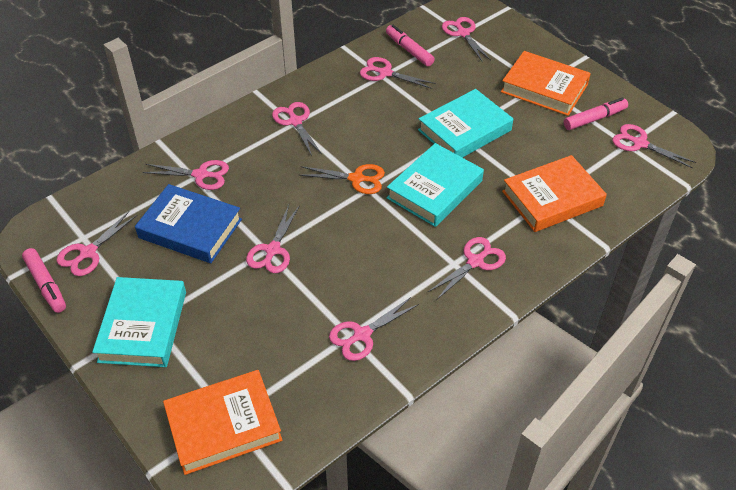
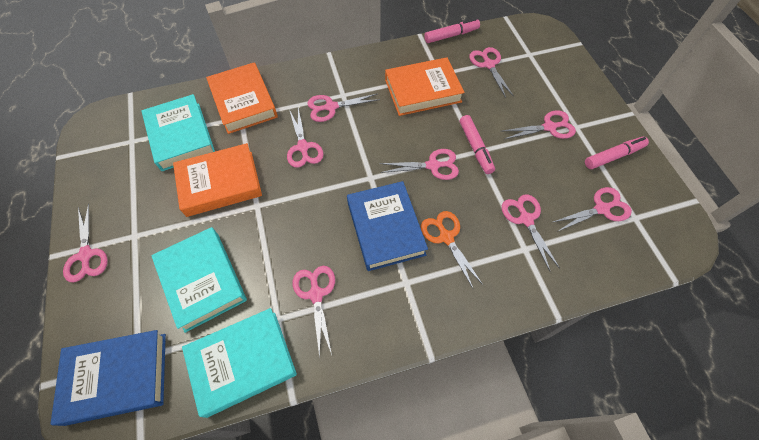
blue book: 1 -> 2

